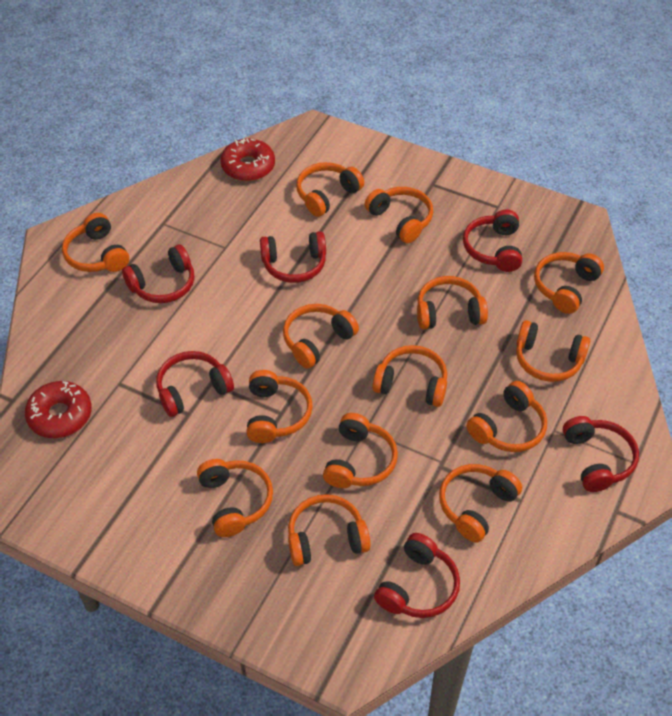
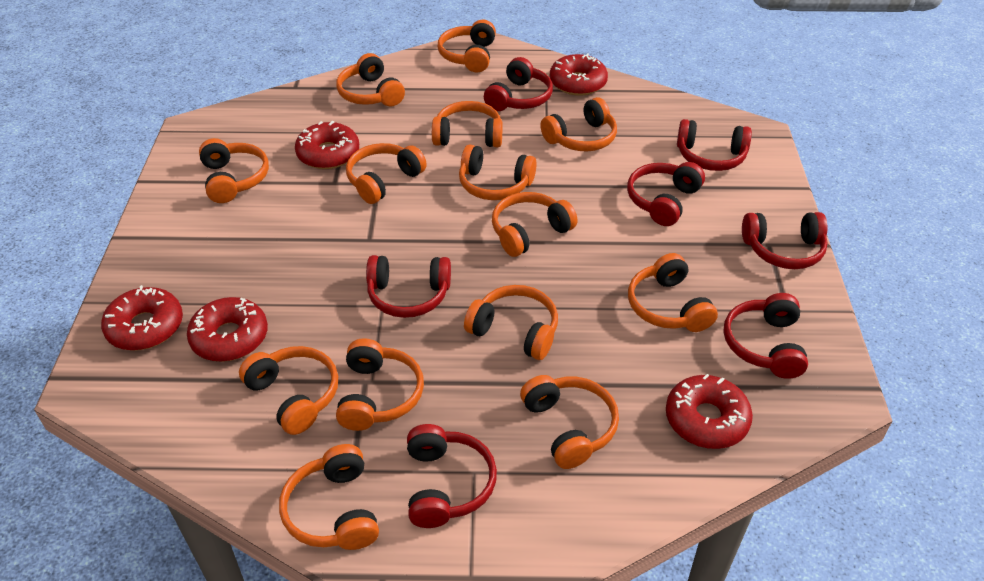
red donut: 2 -> 5
red headphones: 6 -> 7

